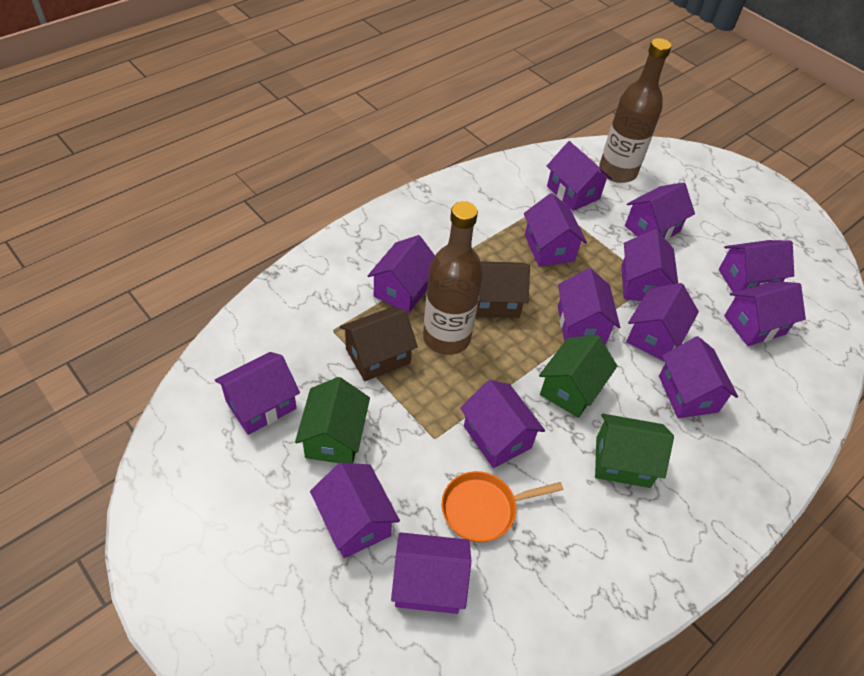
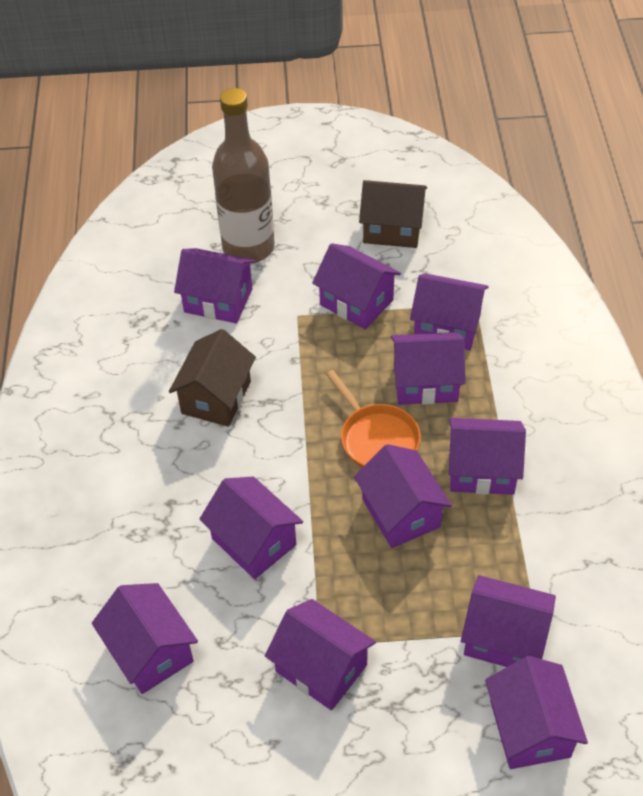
brown bottle: 2 -> 1
green house: 3 -> 0
purple house: 14 -> 11

